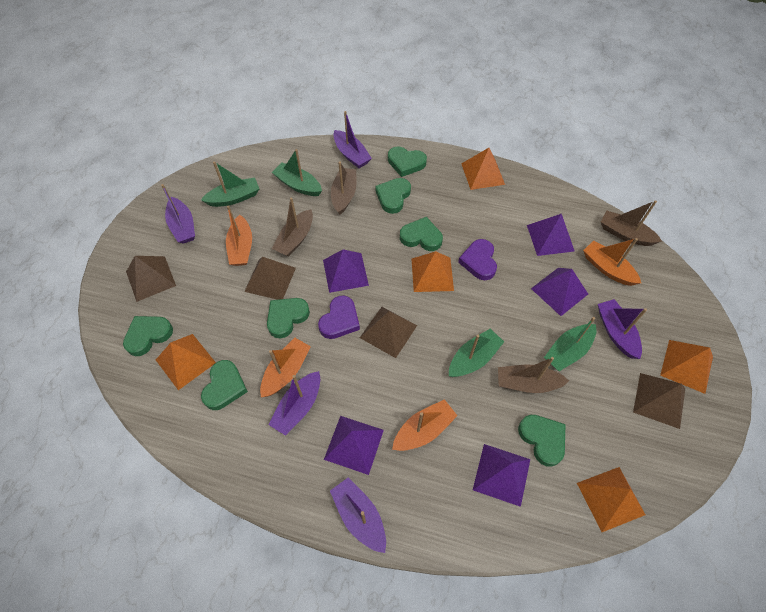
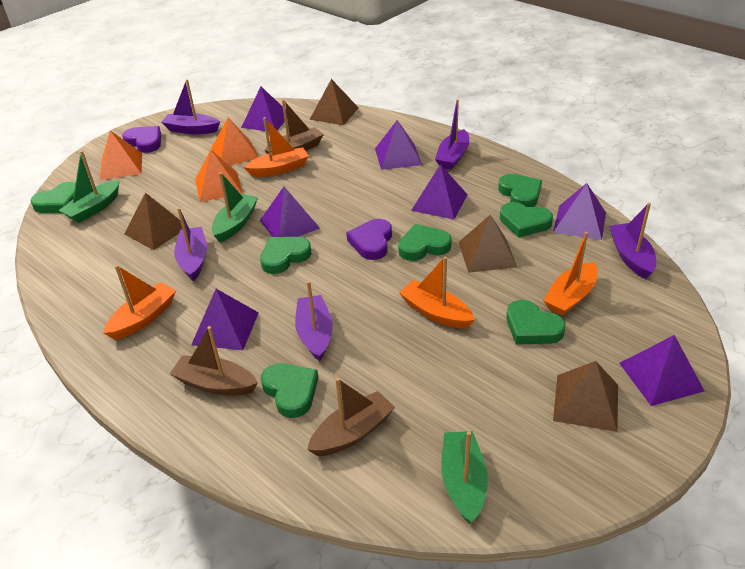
brown boat: 4 -> 3
green boat: 4 -> 3
orange pyramid: 5 -> 3
purple pyramid: 5 -> 7

